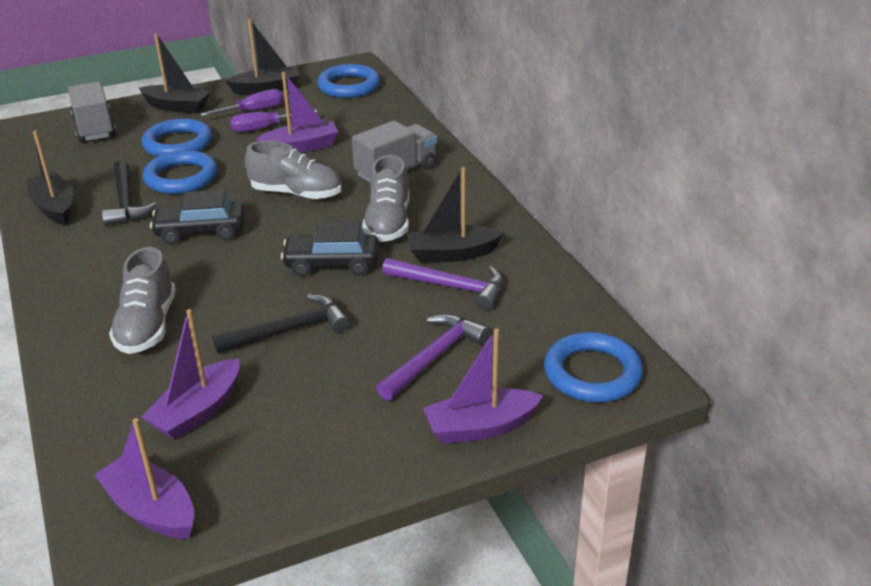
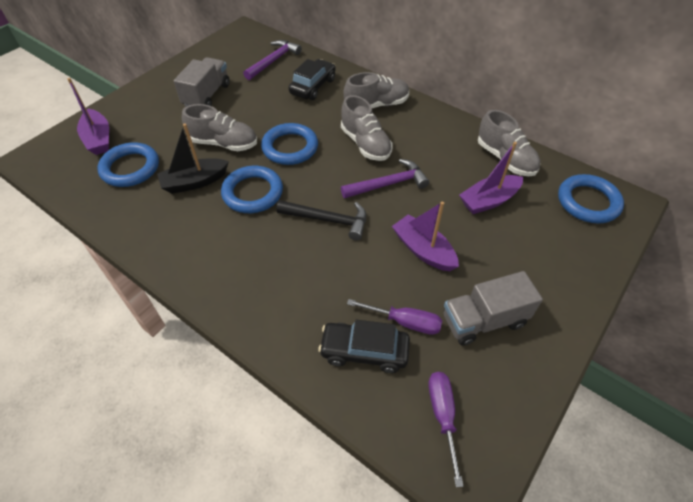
black boat: 4 -> 1
black hammer: 2 -> 1
grey shoe: 3 -> 4
purple boat: 4 -> 3

